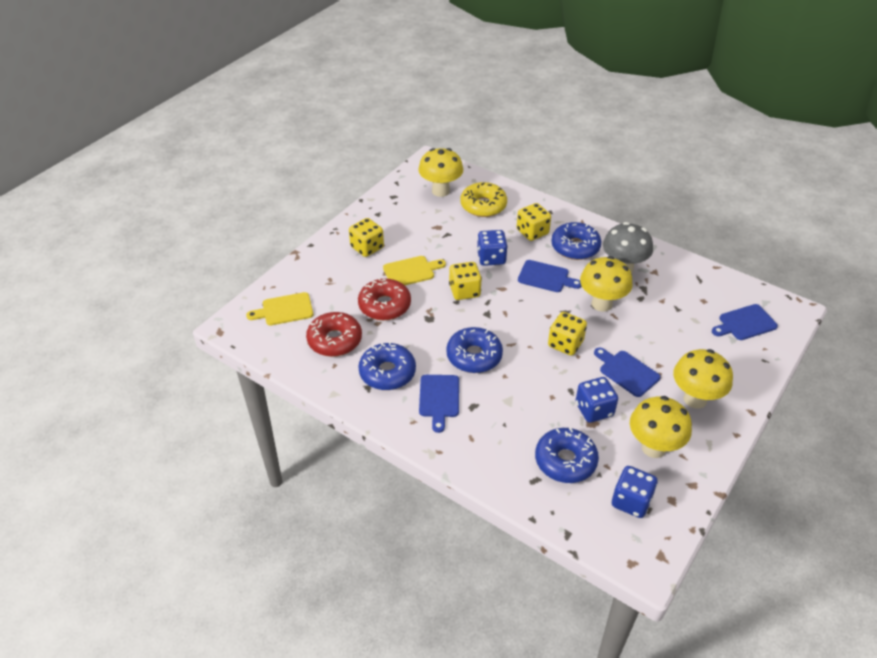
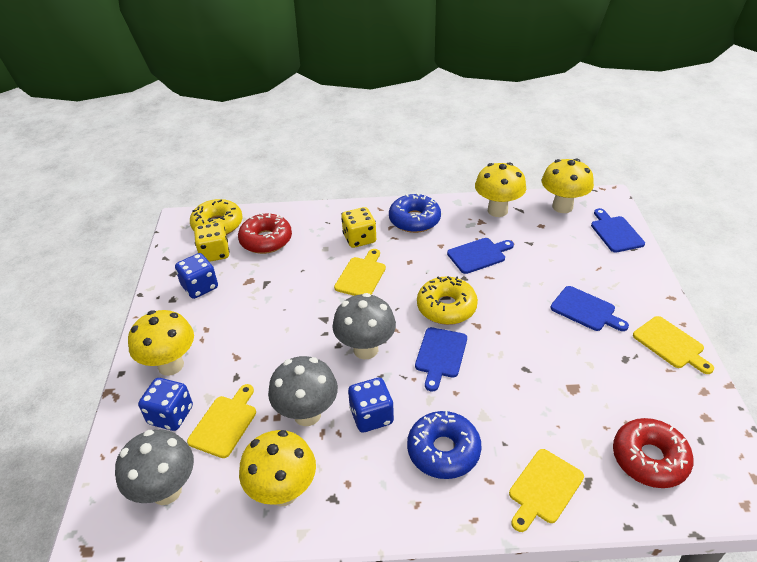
blue donut: 4 -> 2
grey mushroom: 1 -> 3
yellow cutting board: 2 -> 4
yellow dice: 4 -> 2
yellow donut: 1 -> 2

